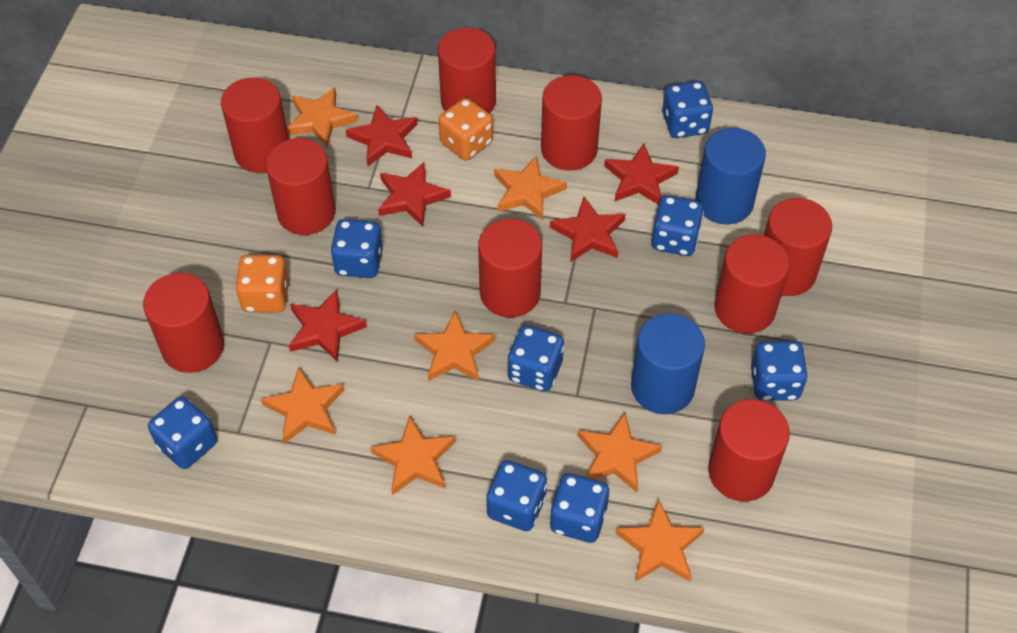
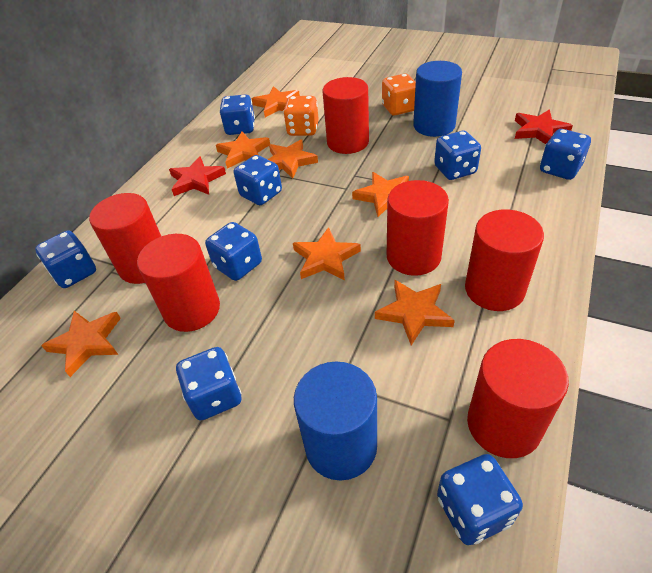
red cylinder: 9 -> 6
red star: 5 -> 2

